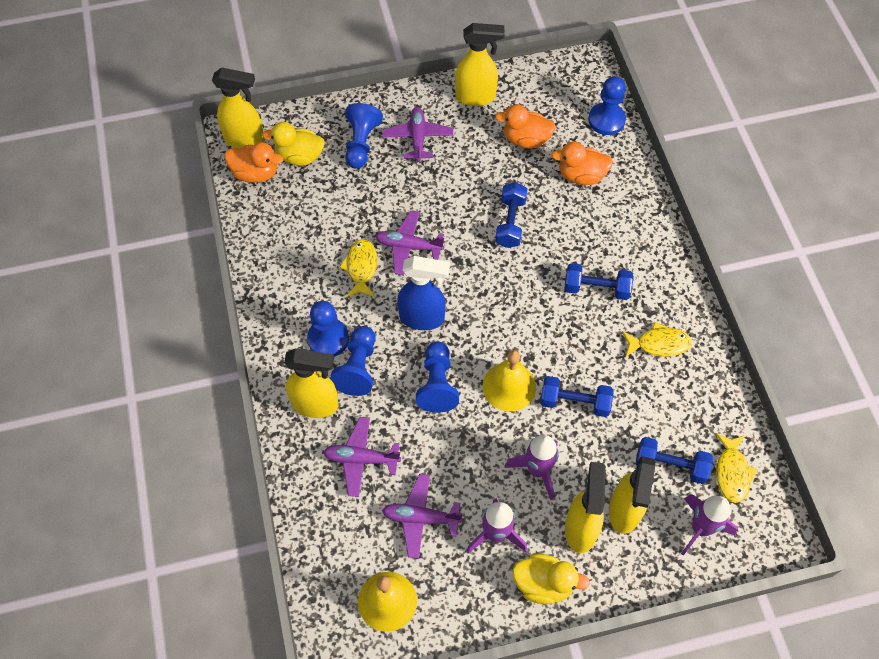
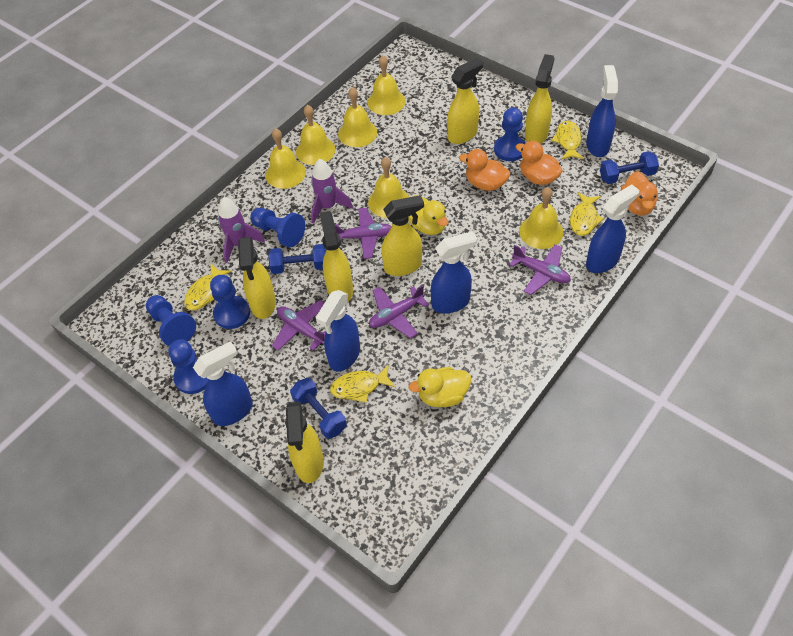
blue dumbbell: 4 -> 3
blue spray bottle: 1 -> 5
purple rocket: 3 -> 2
yellow bell: 2 -> 6
yellow fish: 3 -> 4
yellow spray bottle: 5 -> 6

